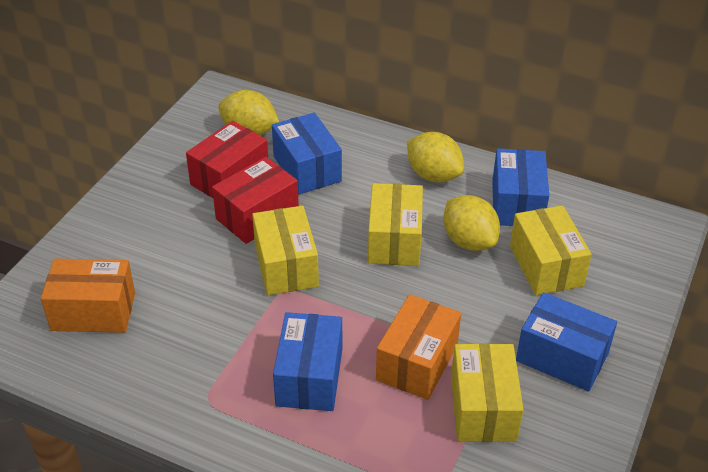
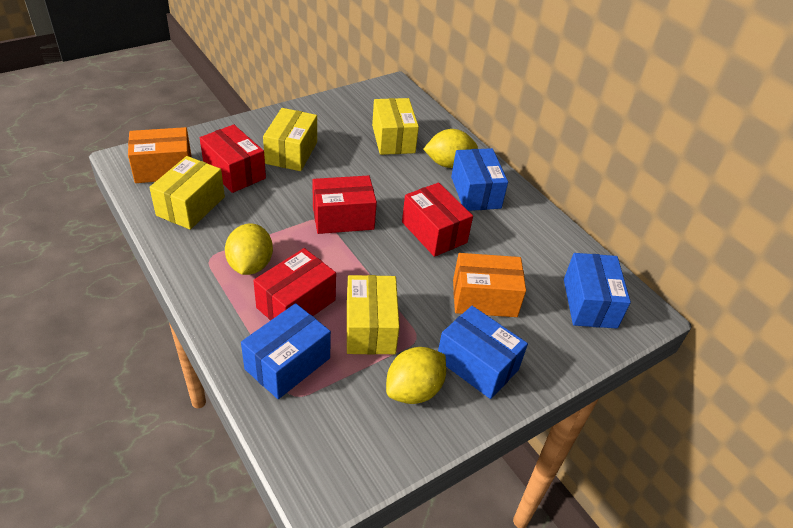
red box: 2 -> 4

